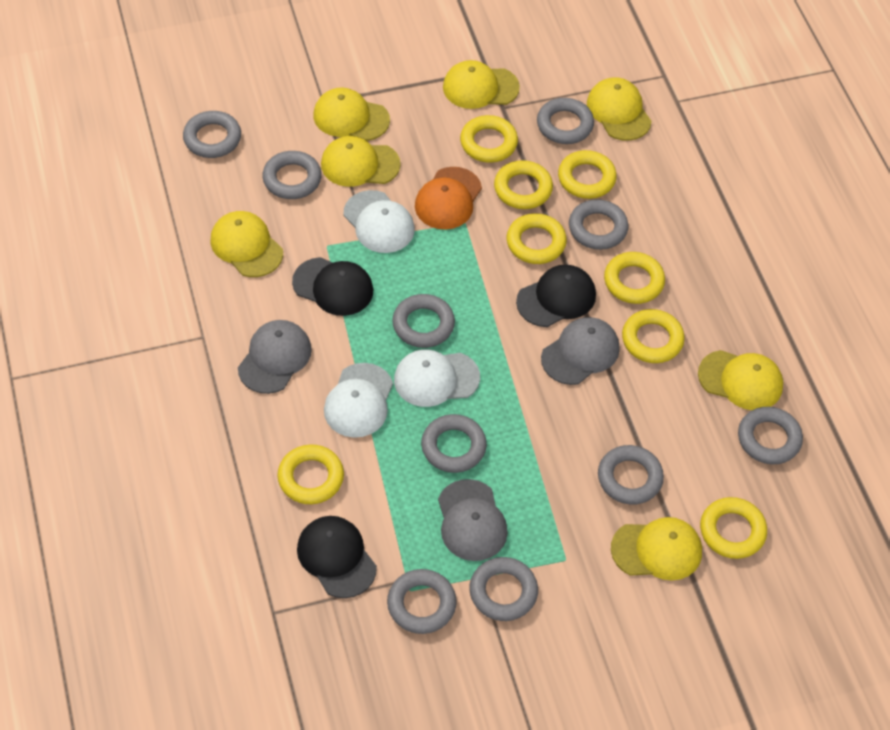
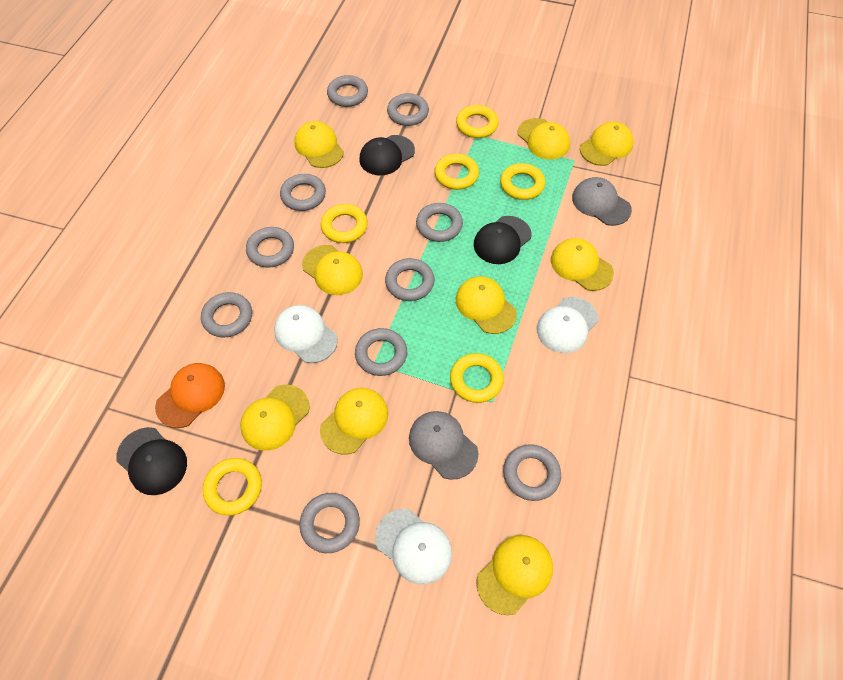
grey cap: 3 -> 2
yellow cap: 7 -> 9
yellow ring: 8 -> 6

